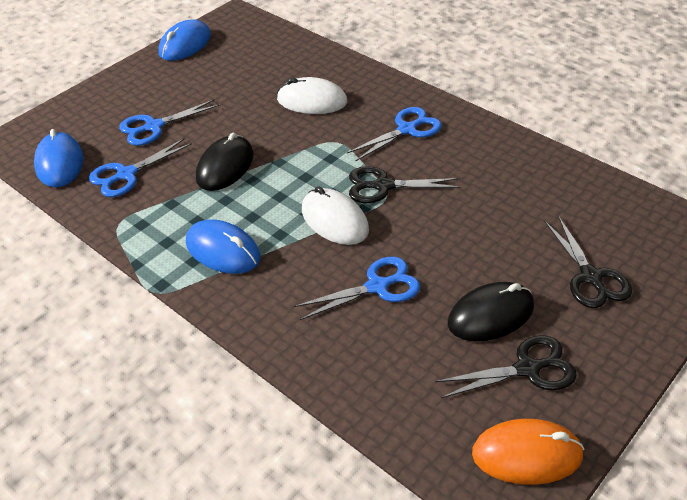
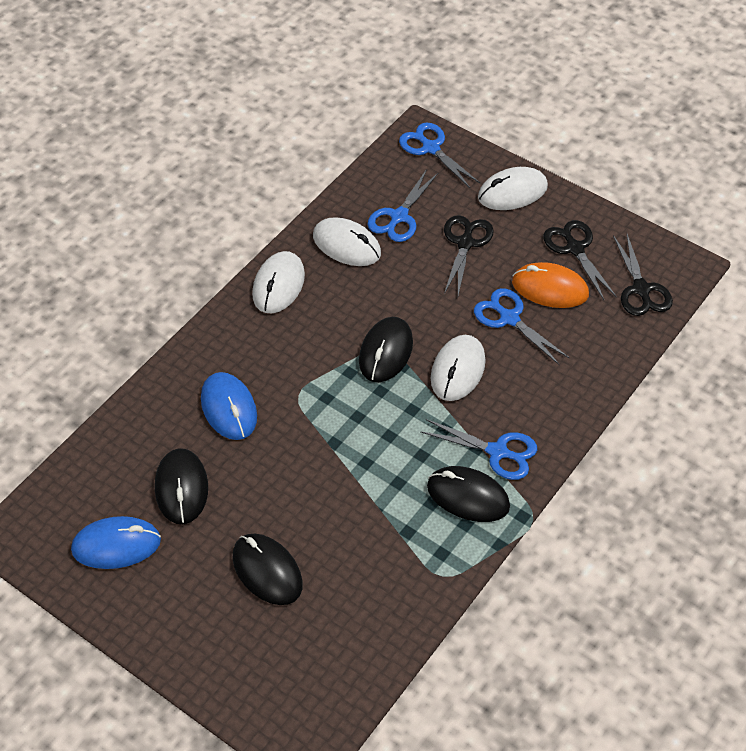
black mouse: 2 -> 4
blue mouse: 3 -> 2
white mouse: 2 -> 4

